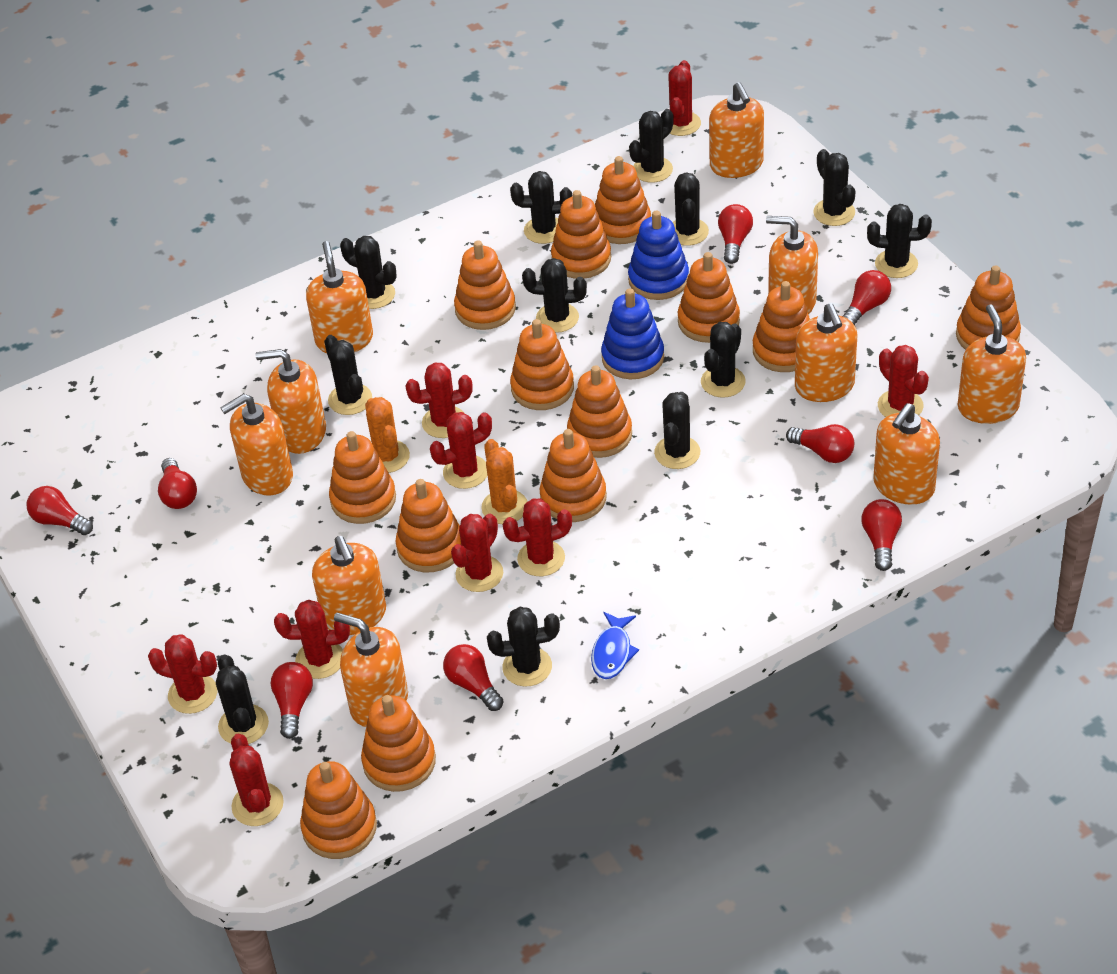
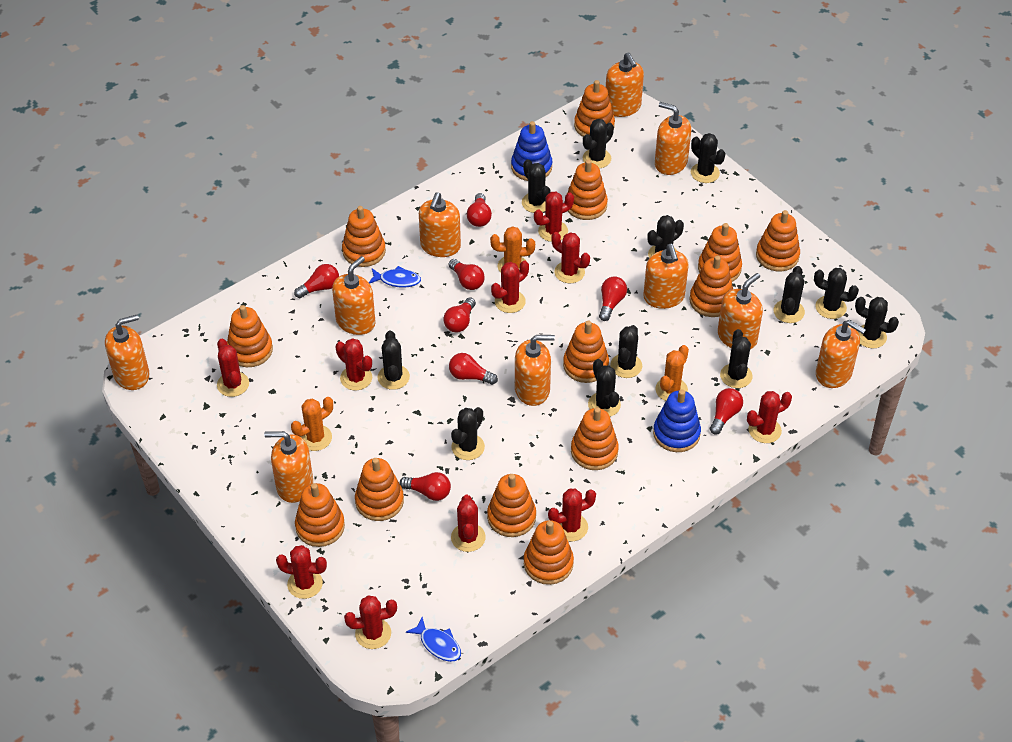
blue fish: 1 -> 2
orange cactus: 2 -> 3
red cactus: 9 -> 10

